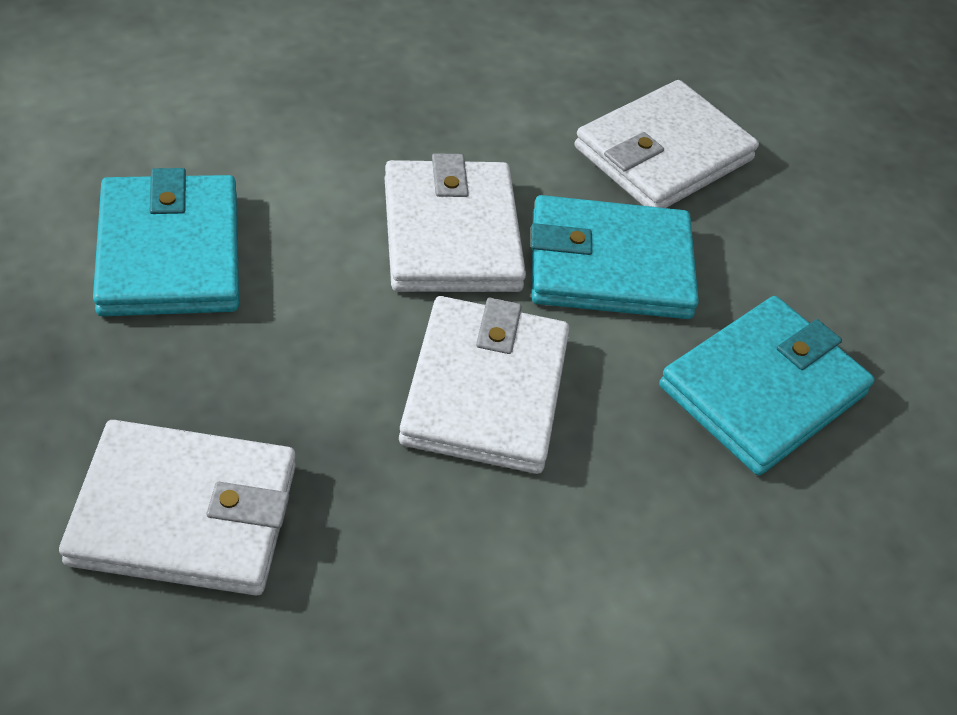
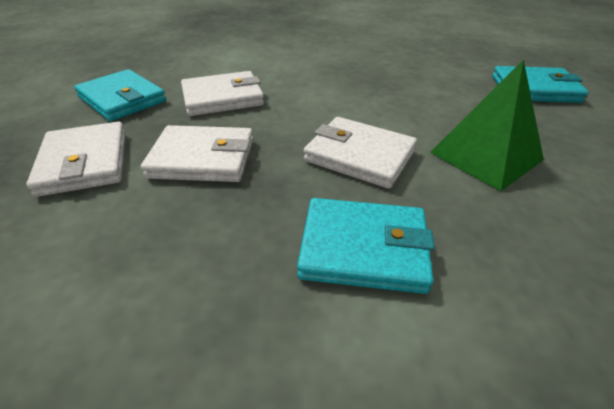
green pyramid: 0 -> 1

